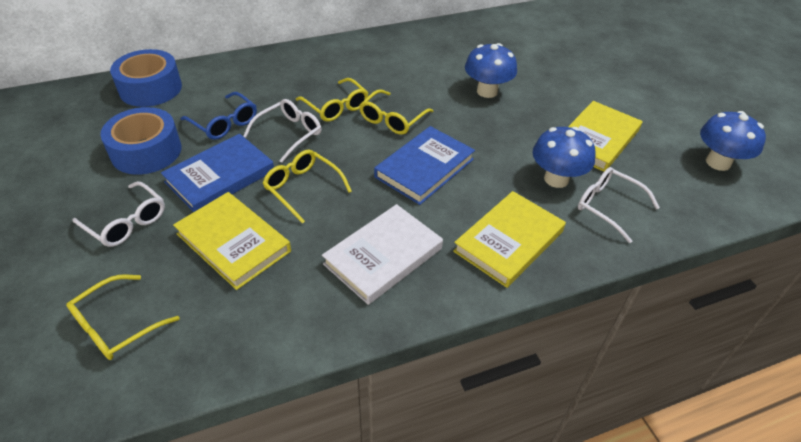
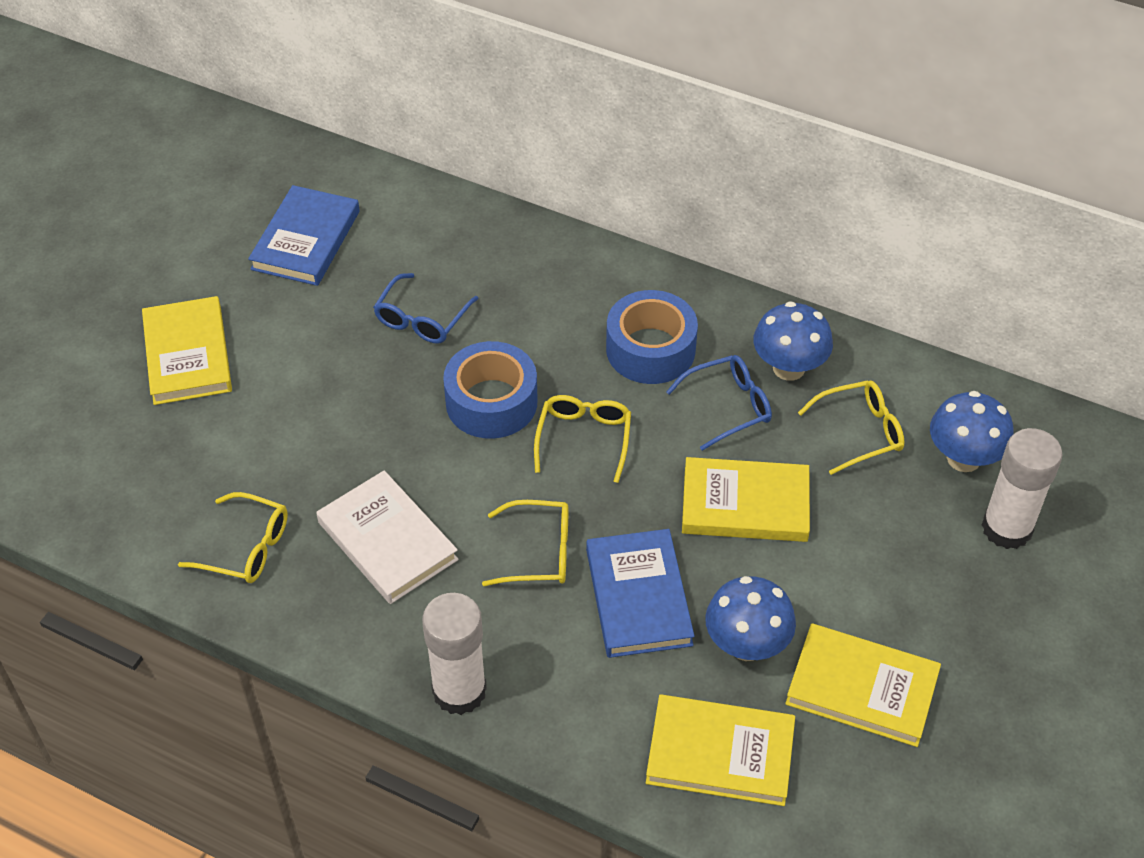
blue glasses: 1 -> 2
white glasses: 3 -> 0
white glue stick: 0 -> 2
yellow book: 3 -> 4

